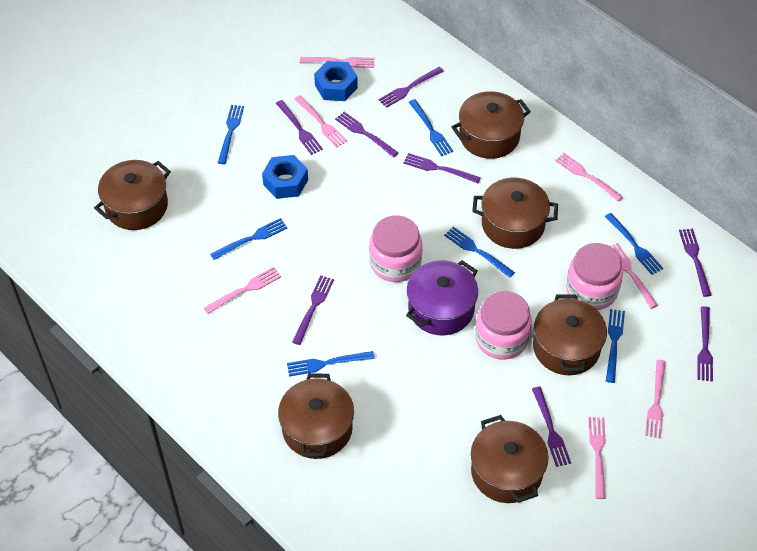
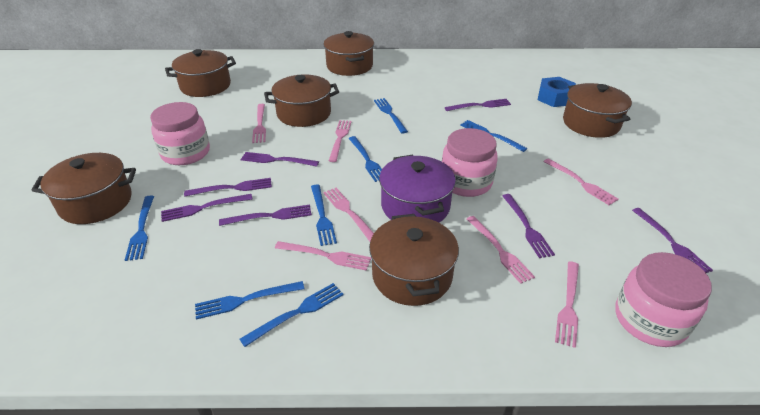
blue nut: 2 -> 1
purple fork: 8 -> 7

